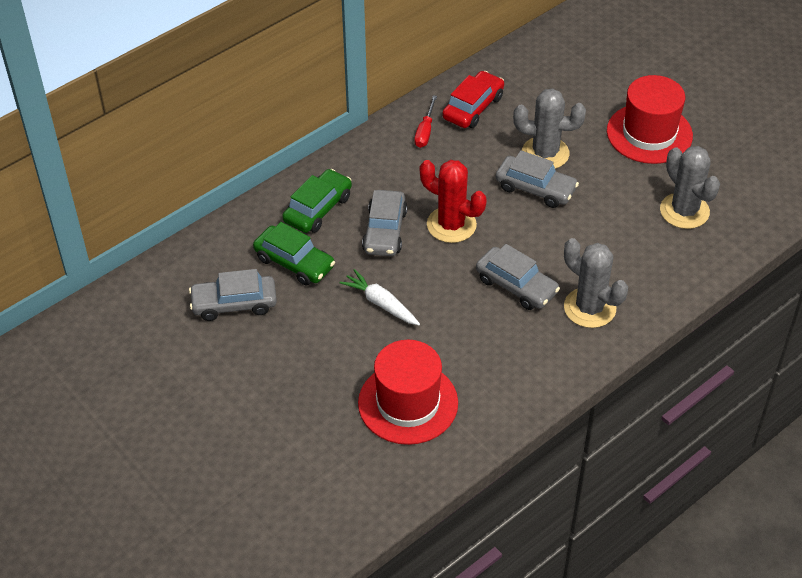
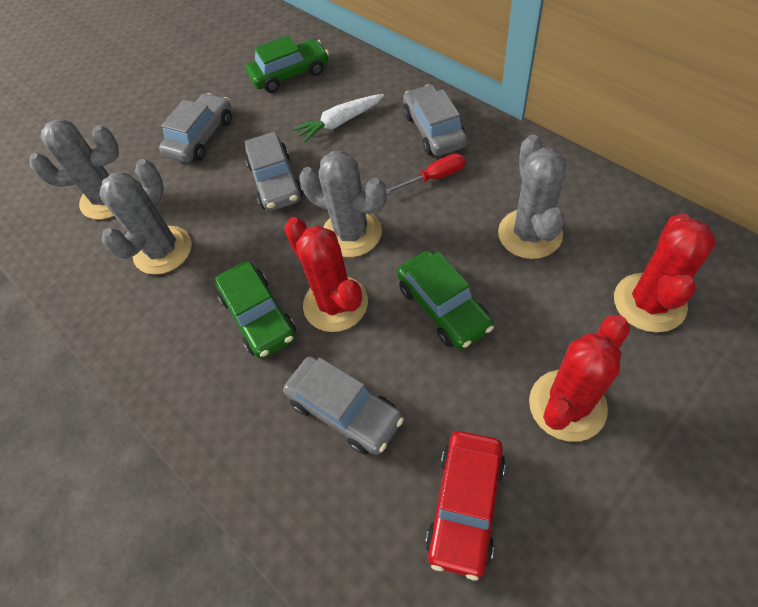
green car: 2 -> 3
grey cactus: 3 -> 4
red cactus: 1 -> 3
red hat: 2 -> 0

